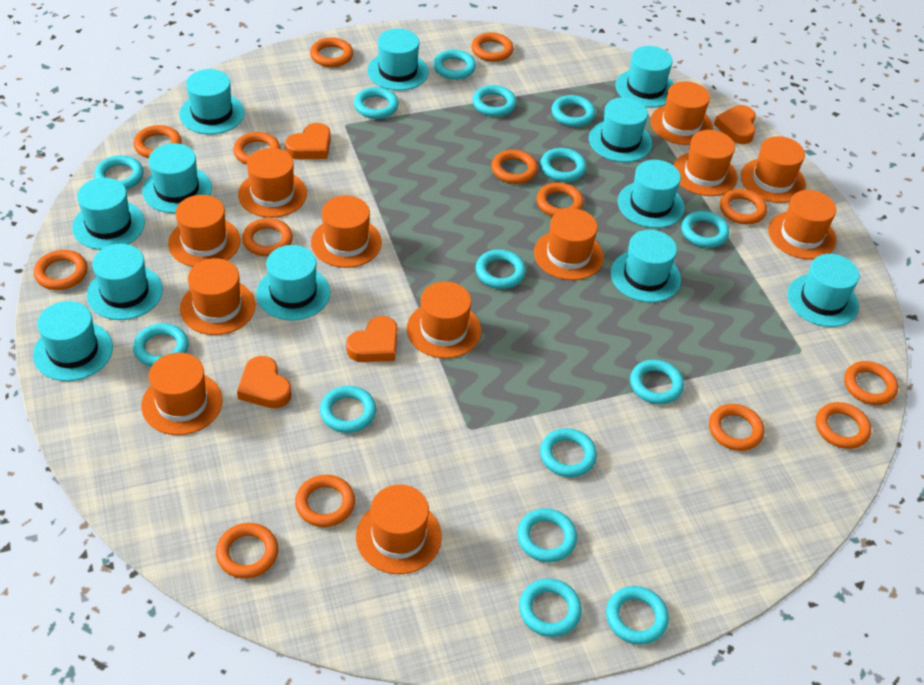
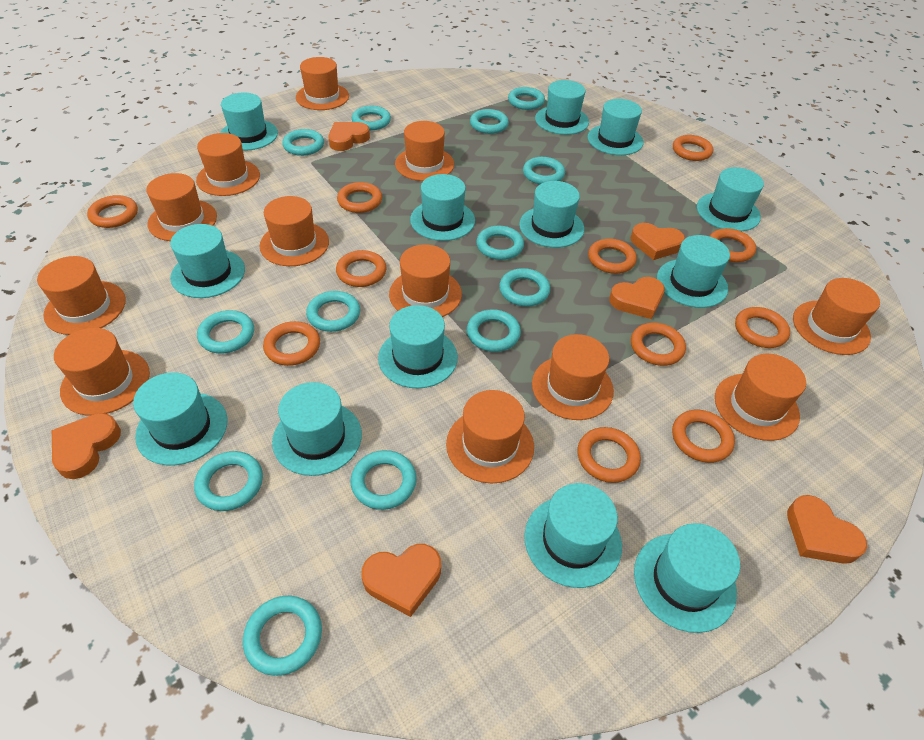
orange heart: 4 -> 6
orange ring: 14 -> 11
turquoise hat: 12 -> 13
turquoise ring: 15 -> 13

